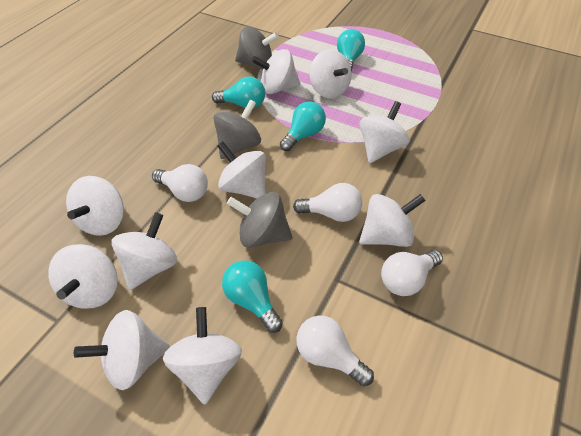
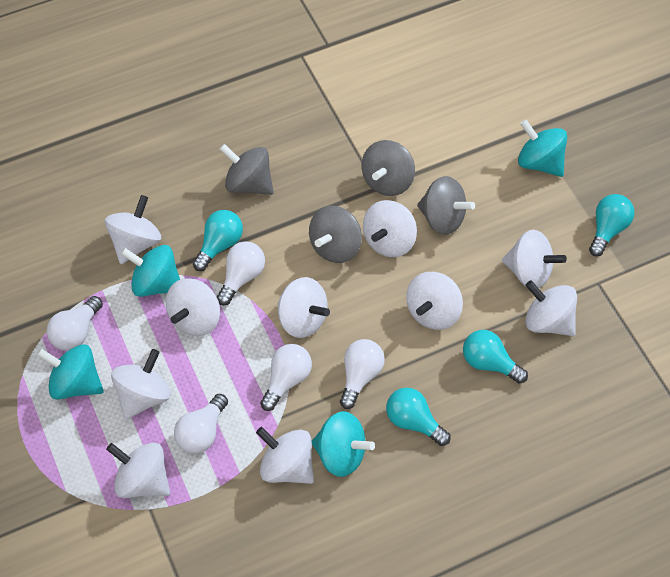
grey spinning top: 3 -> 4
turquoise spinning top: 0 -> 4
white light bulb: 4 -> 5

